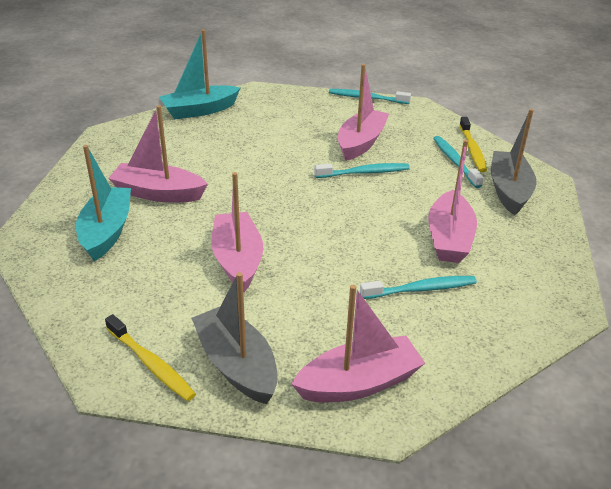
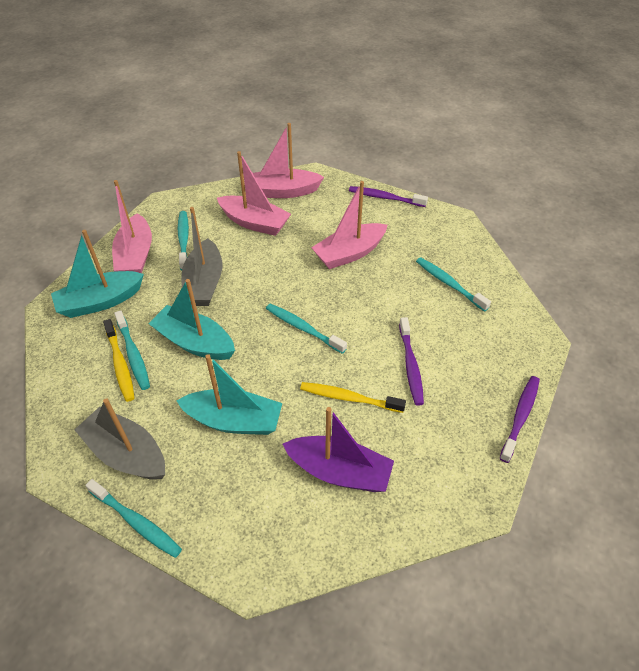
pink boat: 5 -> 4
purple boat: 0 -> 1
purple toothbrush: 0 -> 3
turquoise boat: 2 -> 3
turquoise toothbrush: 4 -> 5

